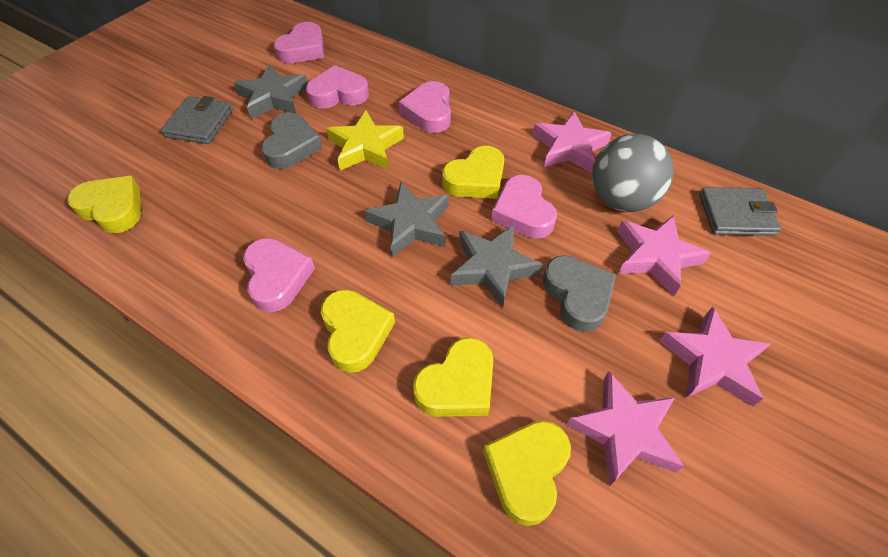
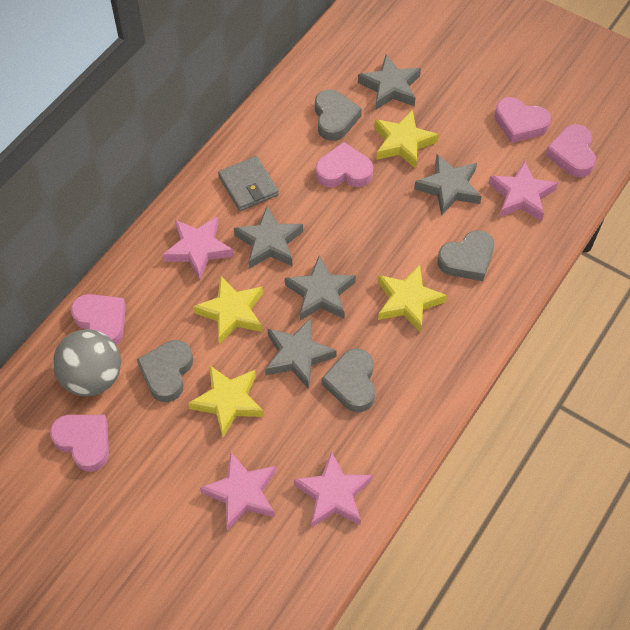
grey heart: 2 -> 4
grey star: 3 -> 5
grey wallet: 2 -> 1
yellow heart: 5 -> 0
yellow star: 1 -> 4

